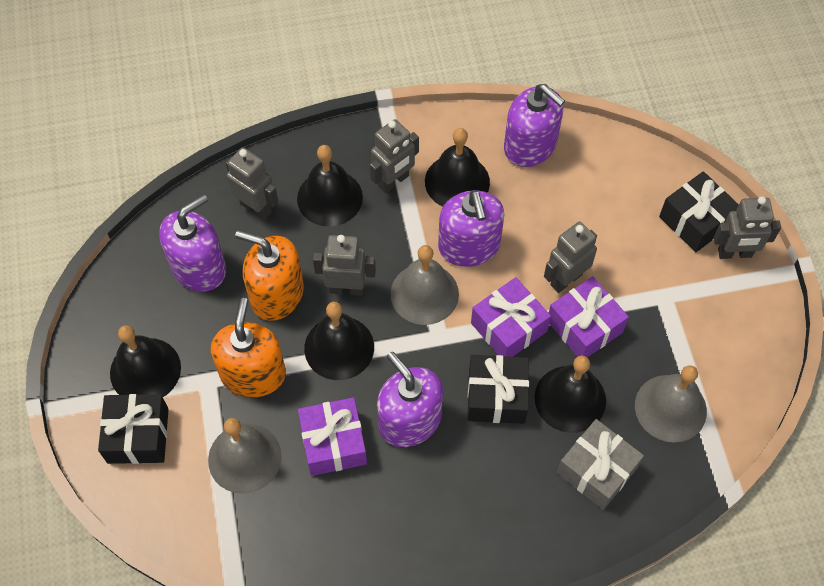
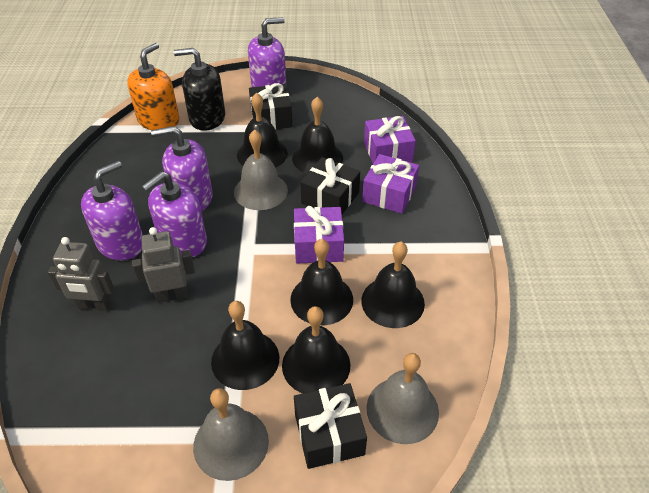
black bell: 5 -> 6
black soap dispenser: 0 -> 1
grey gift: 1 -> 0
grey robot: 5 -> 2
orange soap dispenser: 2 -> 1

